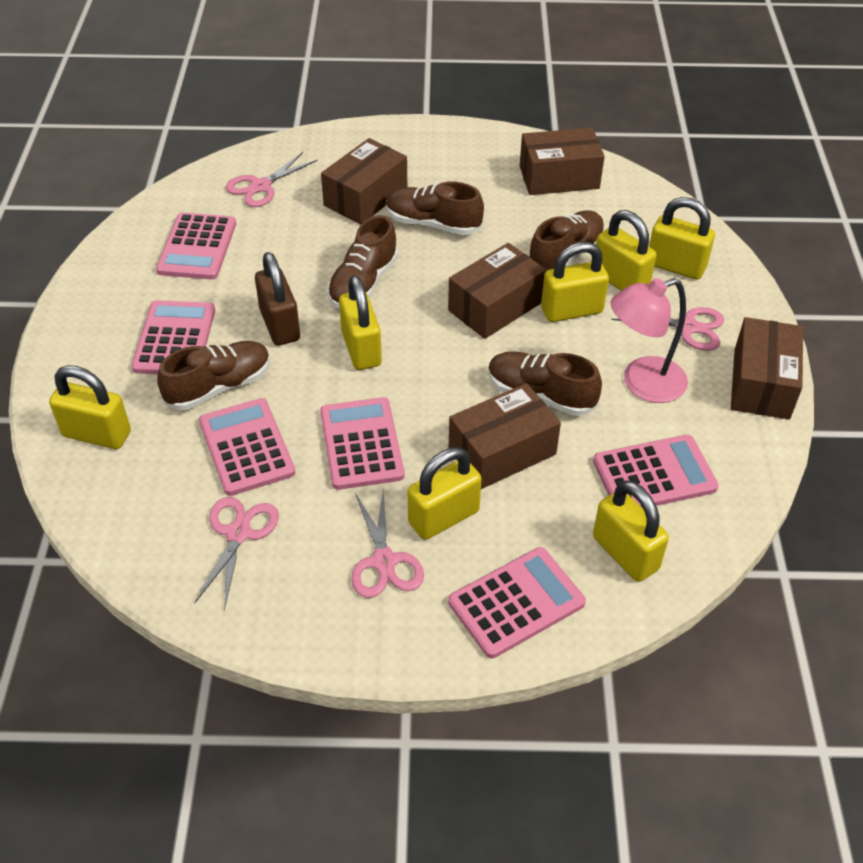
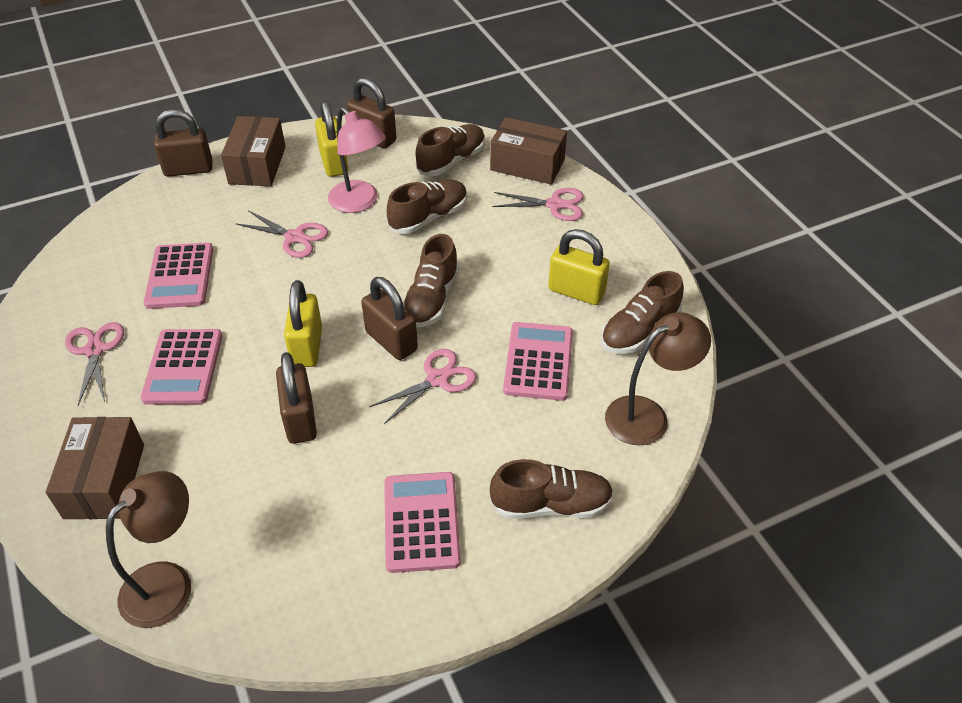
brown box: 5 -> 3
brown lamp: 0 -> 2
brown padlock: 1 -> 4
pink calculator: 6 -> 4
yellow padlock: 7 -> 3

